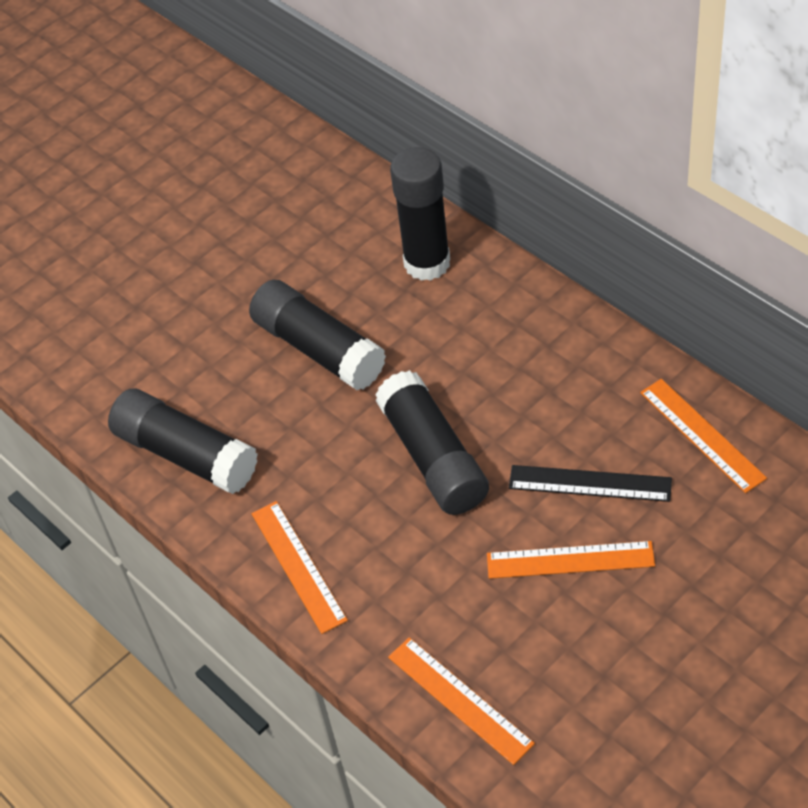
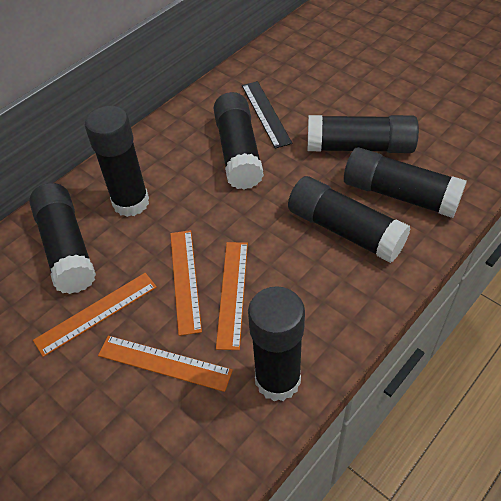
black glue stick: 4 -> 7

